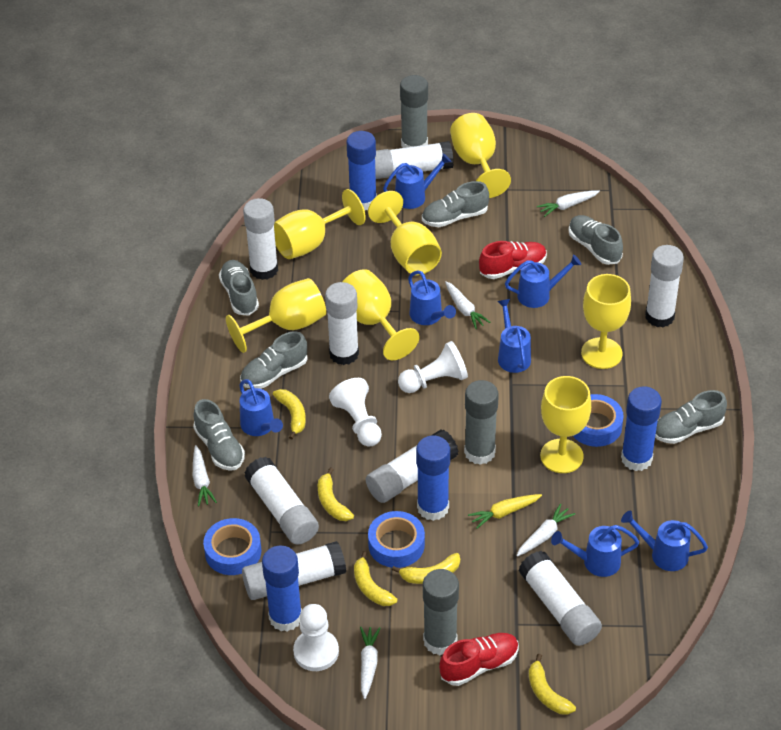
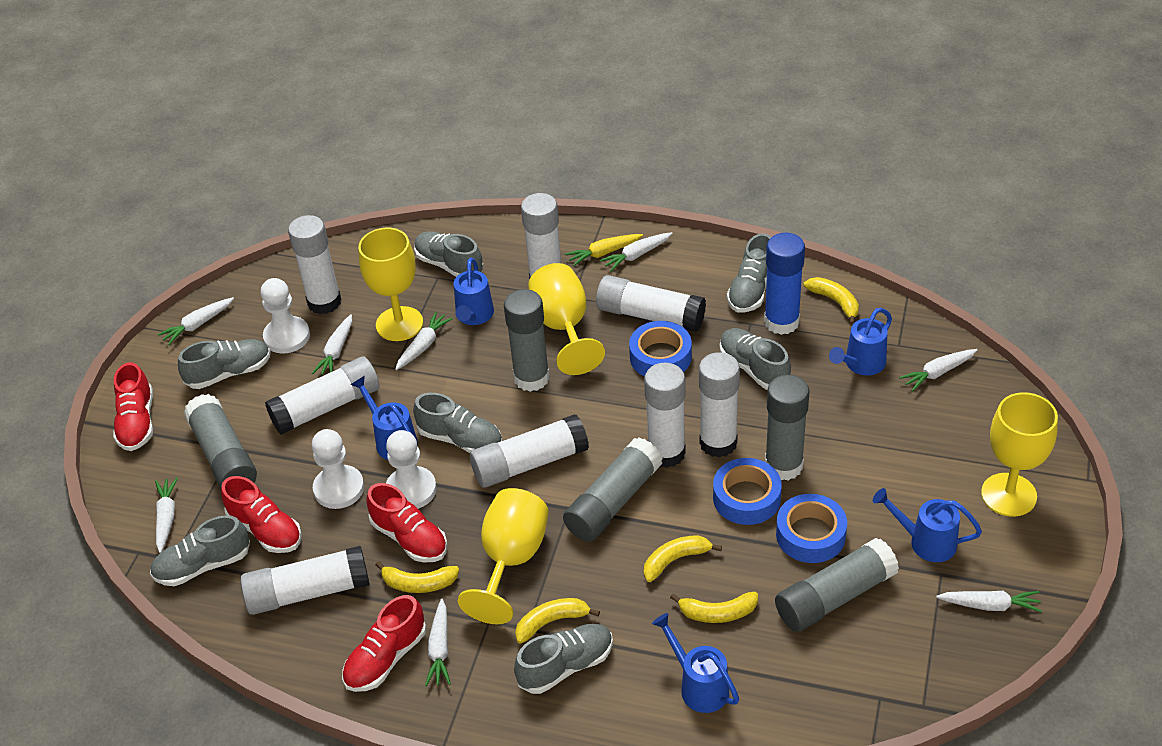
blue glue stick: 4 -> 1
blue watering can: 7 -> 5
grey glue stick: 3 -> 5
grey shoe: 6 -> 7
red shoe: 2 -> 4
white carrot: 5 -> 8
yellow goblet: 7 -> 4

